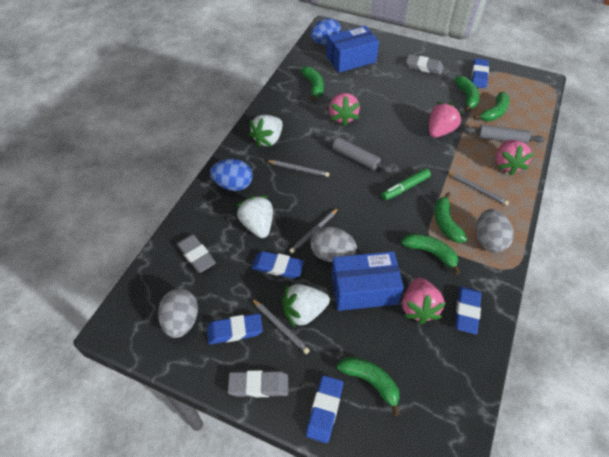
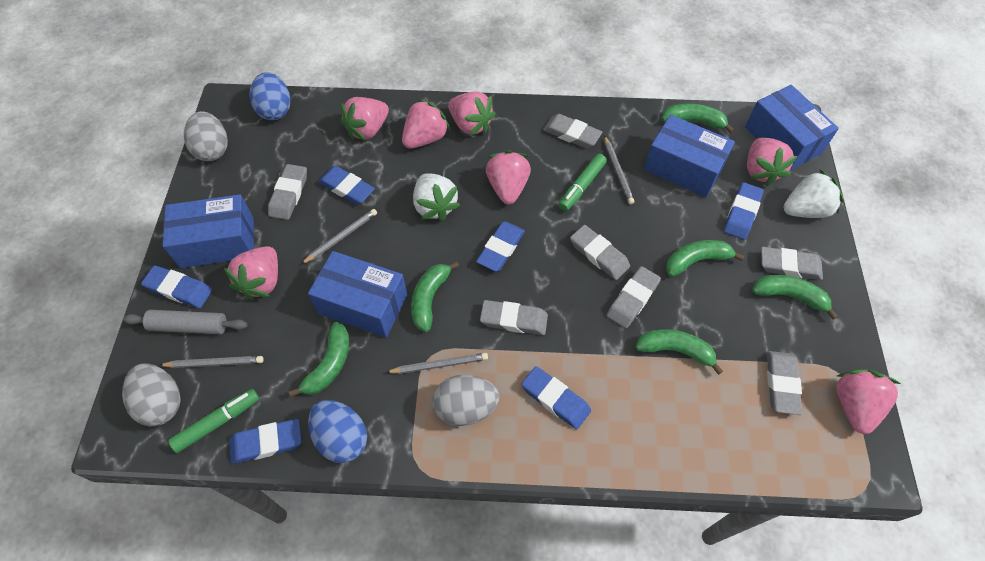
blue box: 2 -> 4
blue eraser: 5 -> 6
green marker: 1 -> 2
grey eraser: 3 -> 7
grey rolling pin: 2 -> 1
pink strawberry: 4 -> 7
white strawberry: 3 -> 2

